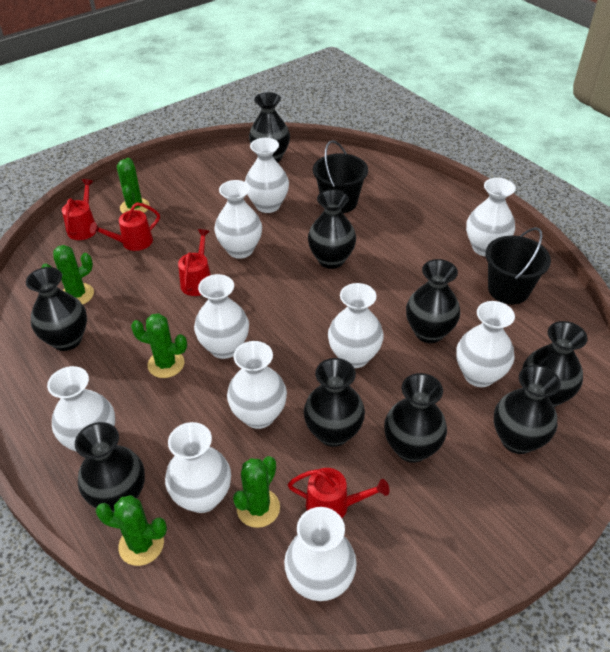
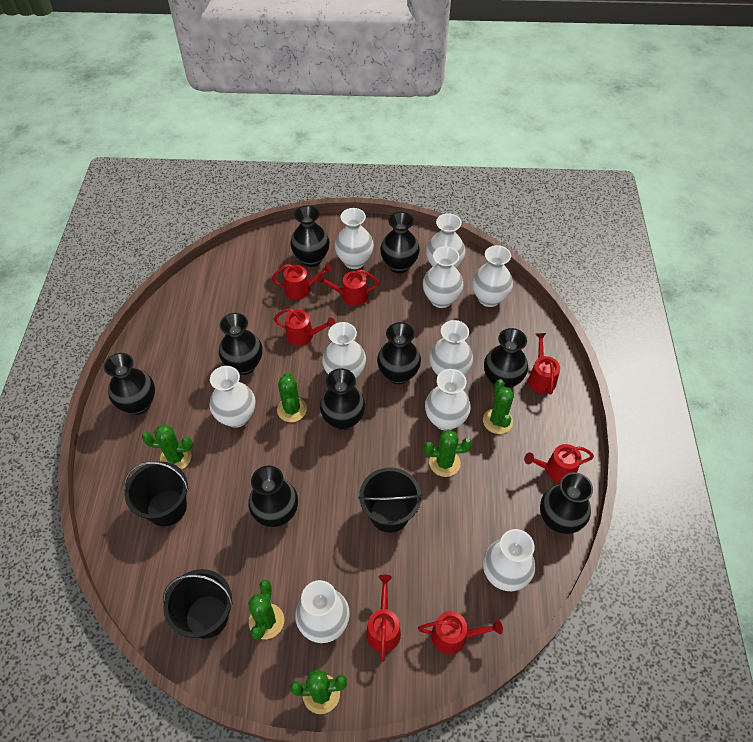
black bucket: 2 -> 3
green cactus: 5 -> 6
red watering can: 4 -> 7

